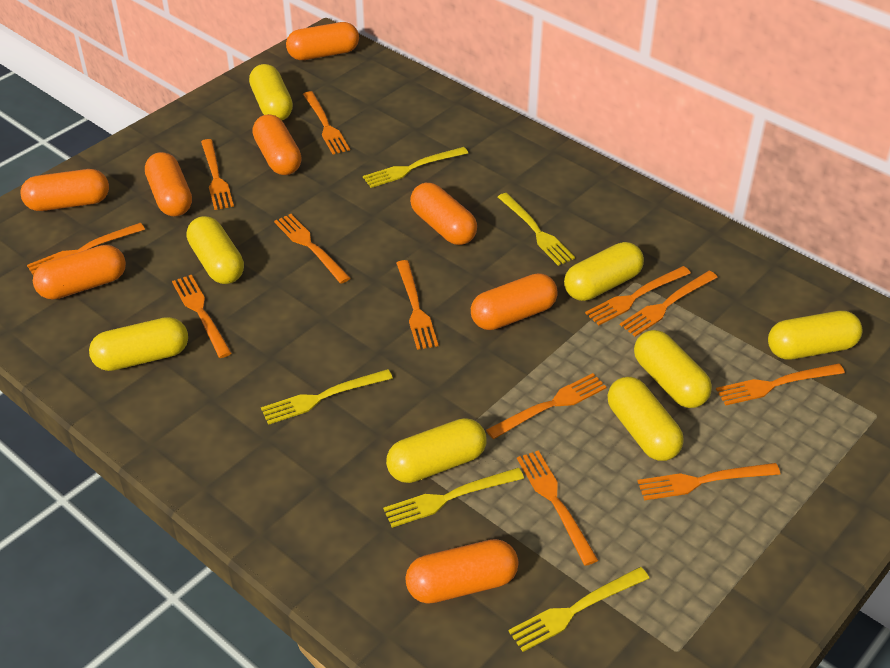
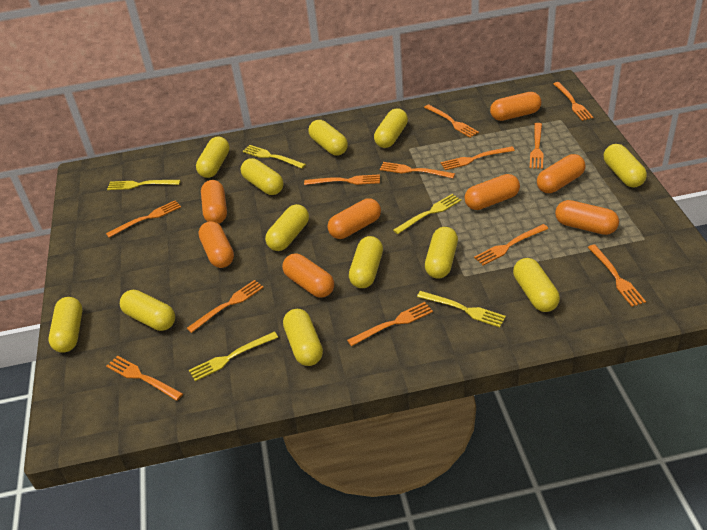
yellow capsule: 8 -> 12

